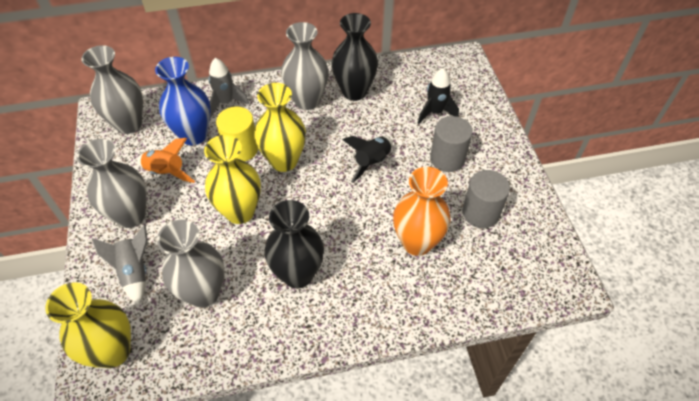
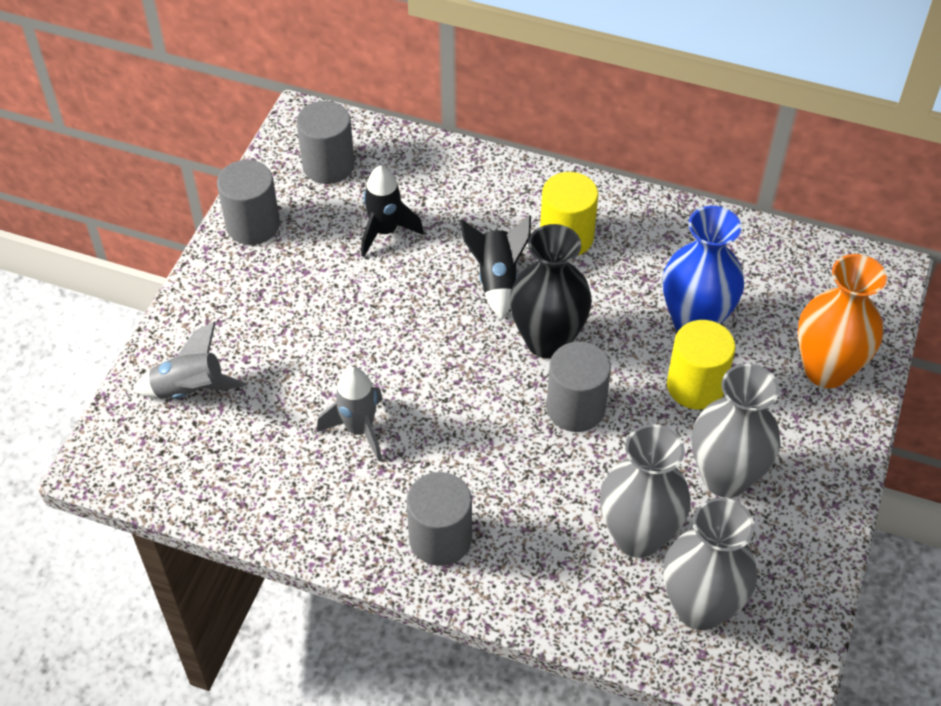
black vase: 2 -> 1
grey cylinder: 2 -> 4
grey vase: 4 -> 3
orange rocket: 1 -> 0
yellow cylinder: 1 -> 2
yellow vase: 3 -> 0

